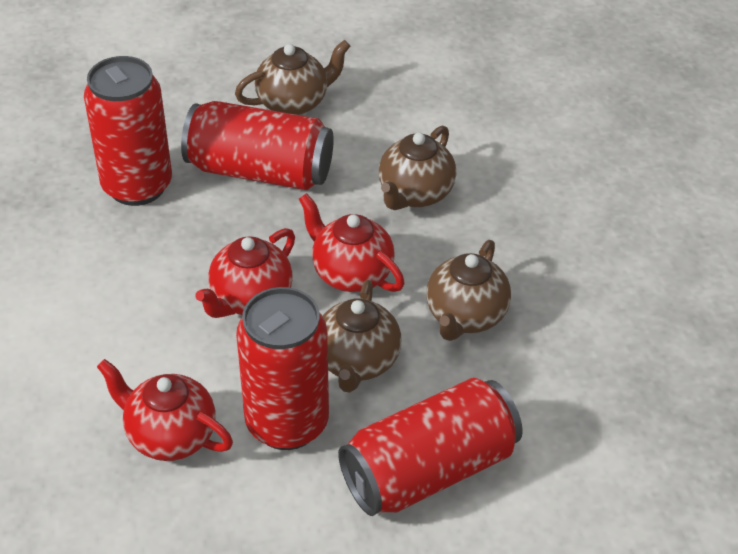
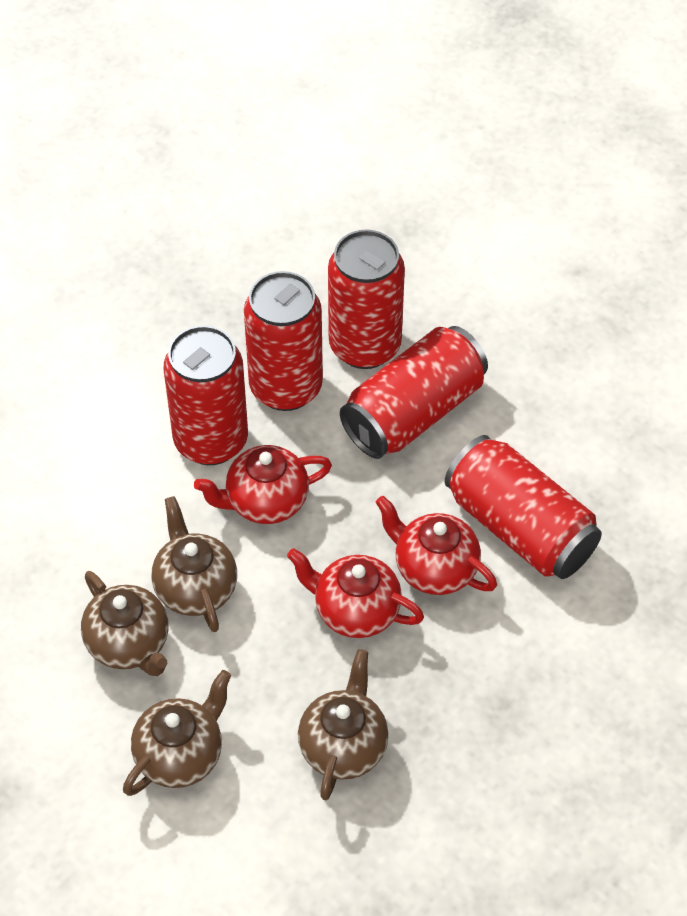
red can: 4 -> 5

